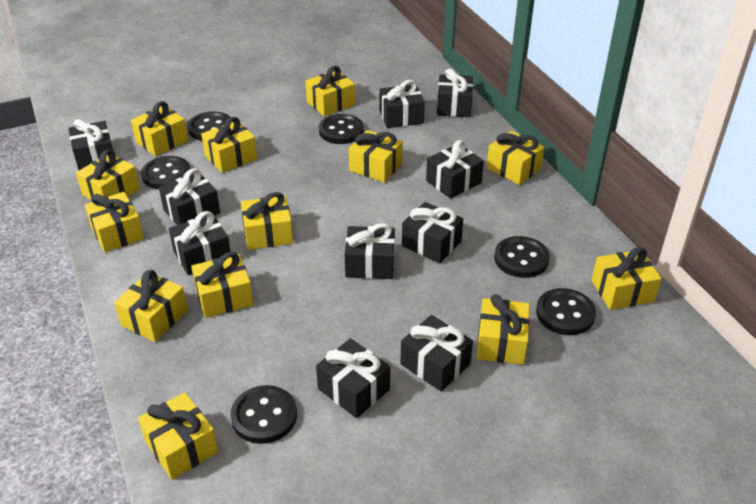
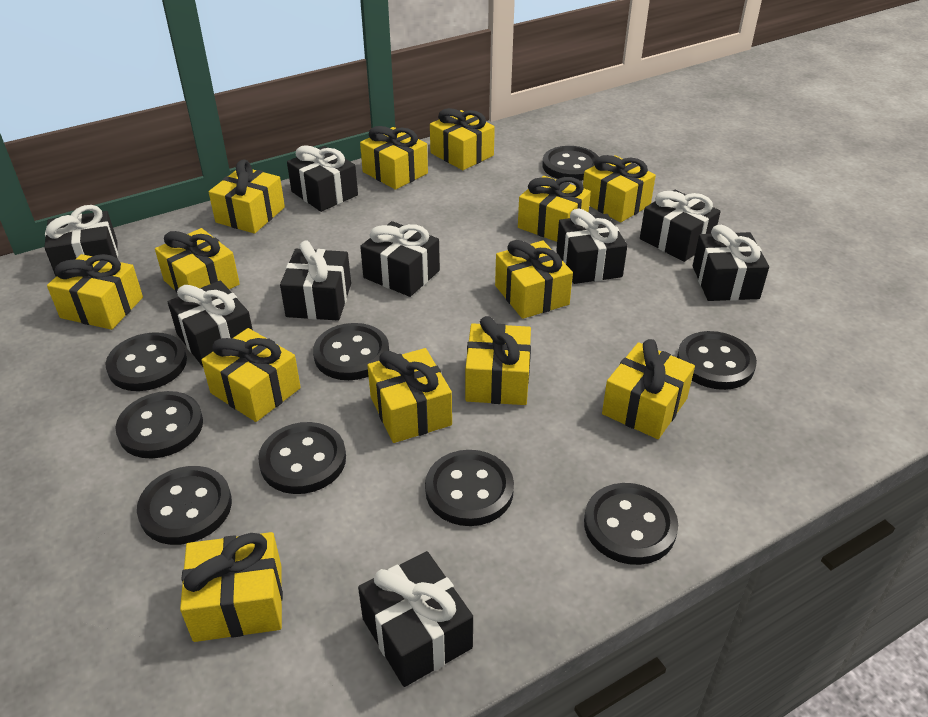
black button: 6 -> 9
black gift: 10 -> 9

